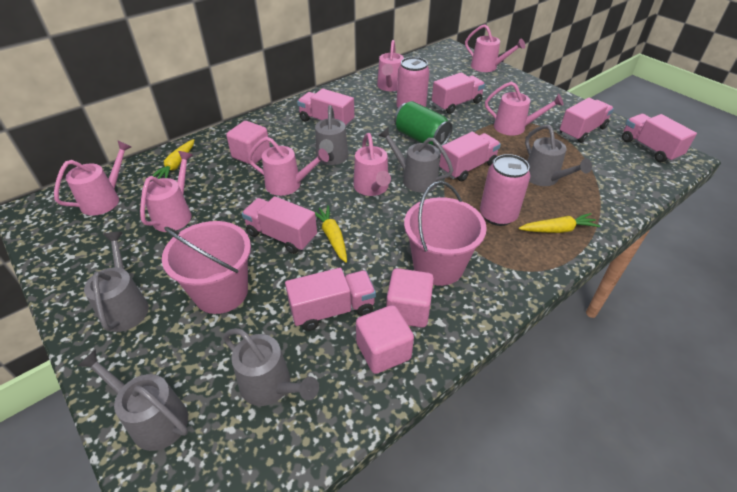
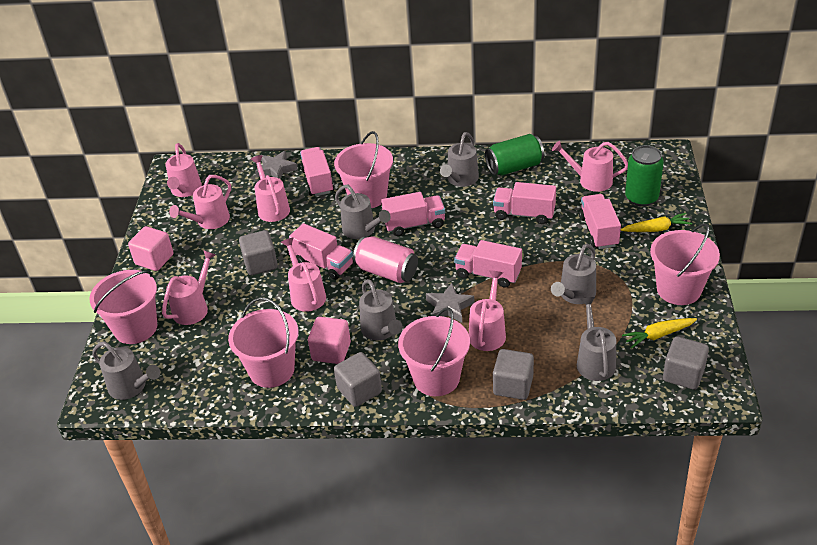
green can: 1 -> 2
grey cube: 0 -> 4
grey star: 0 -> 2
pink bucket: 2 -> 5
pink can: 2 -> 1
pink cube: 3 -> 2
pink truck: 7 -> 6
yellow carrot: 3 -> 2

